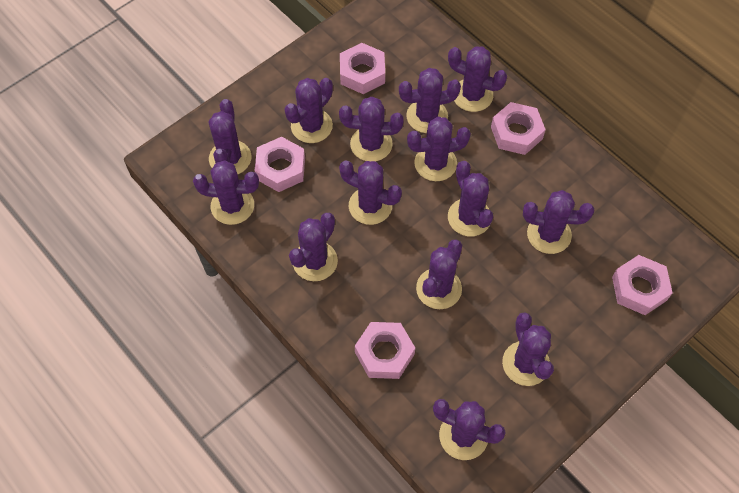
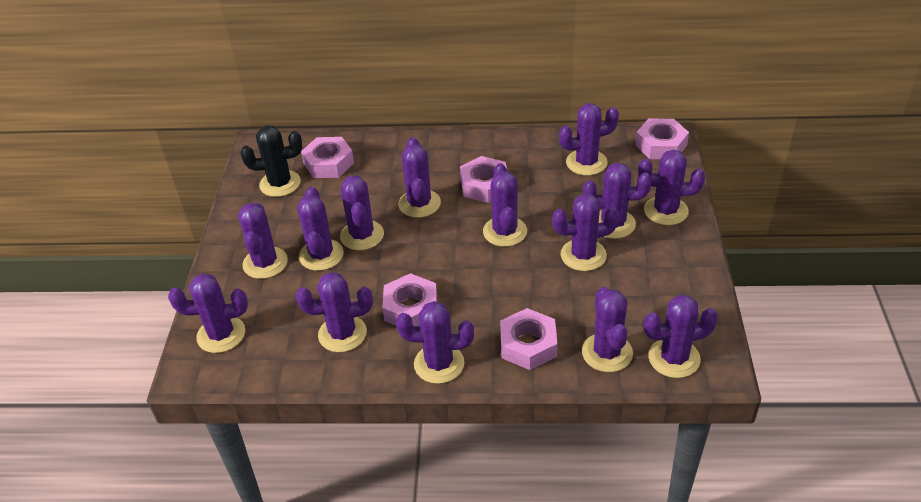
black cactus: 0 -> 1

